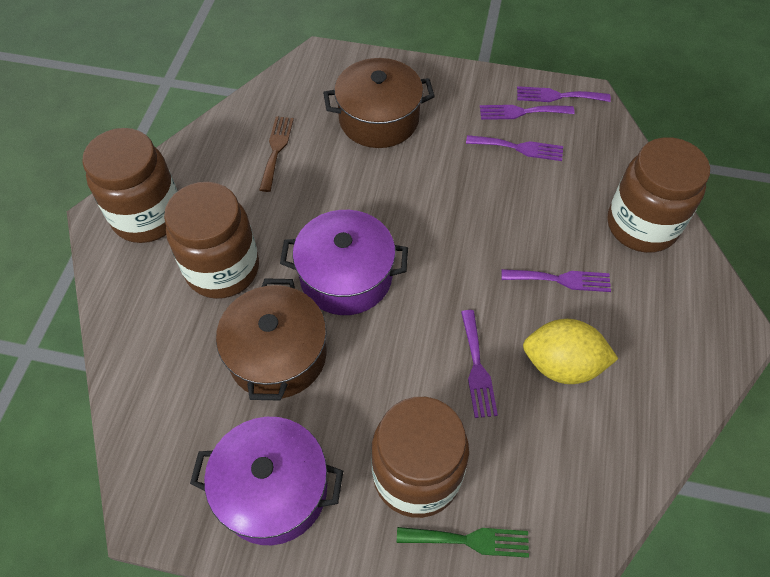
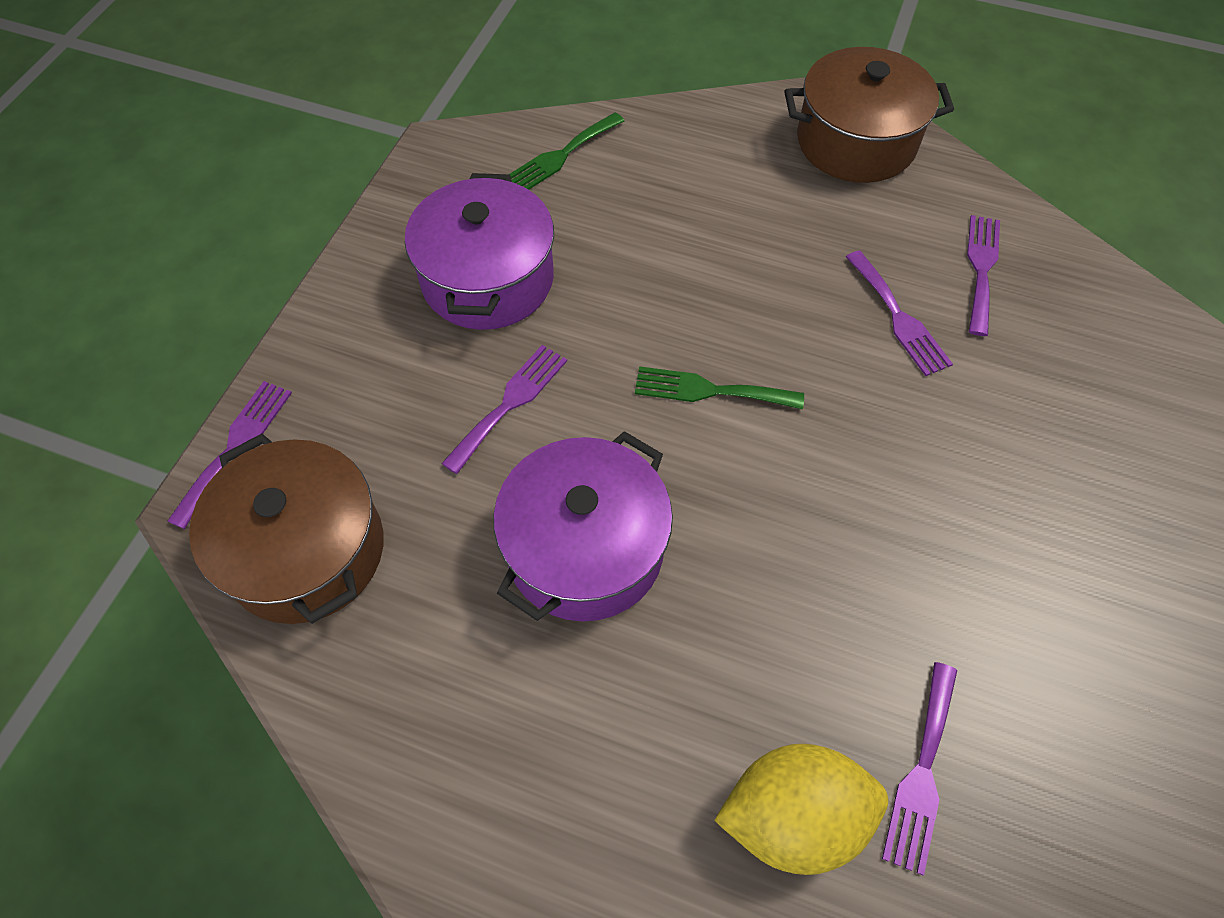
brown fork: 1 -> 0
brown jar: 4 -> 0
green fork: 1 -> 2

